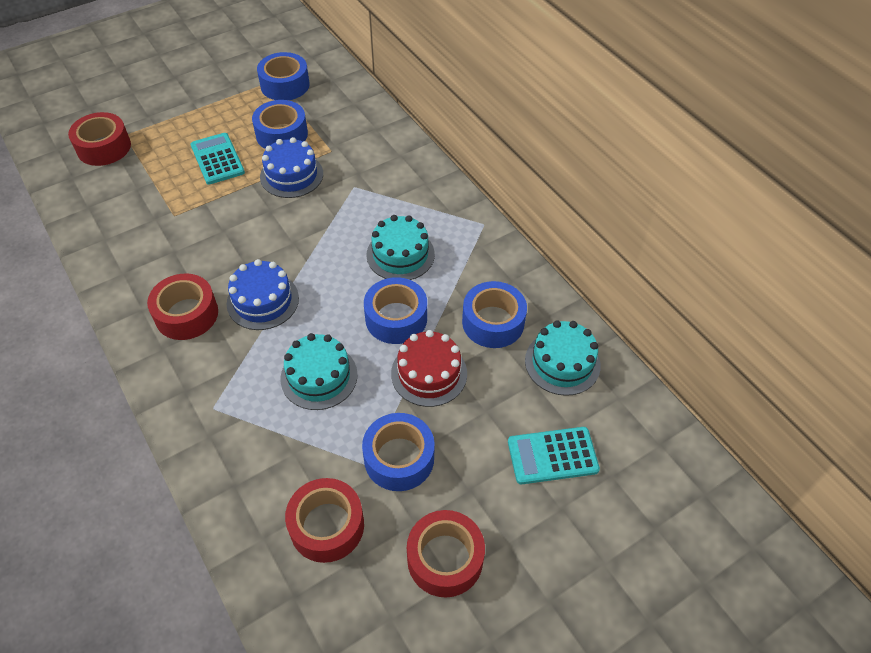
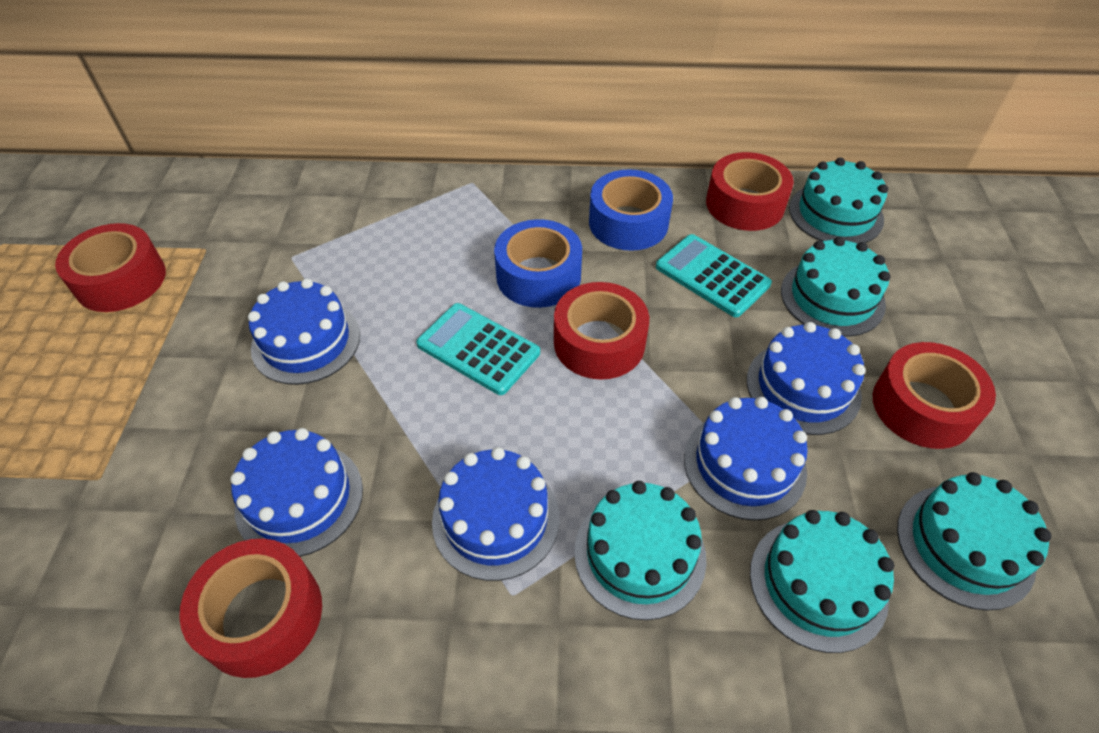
blue cake: 2 -> 5
blue tape: 5 -> 2
red cake: 1 -> 0
red tape: 4 -> 5
turquoise cake: 3 -> 5

